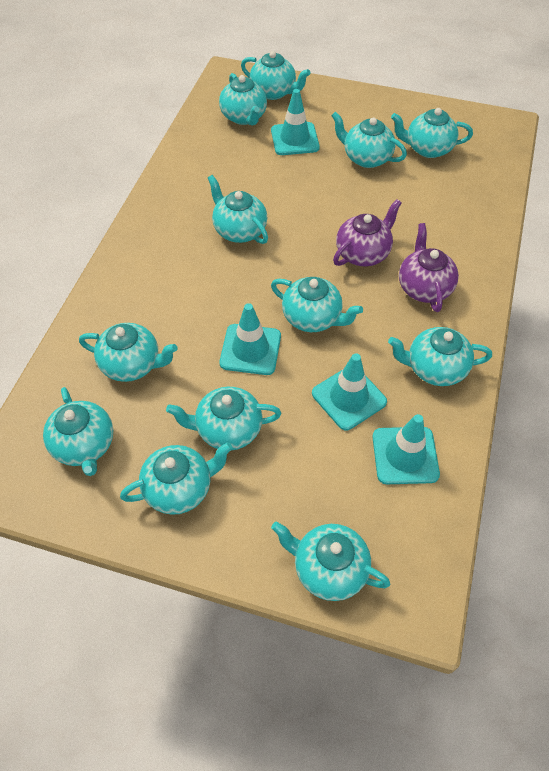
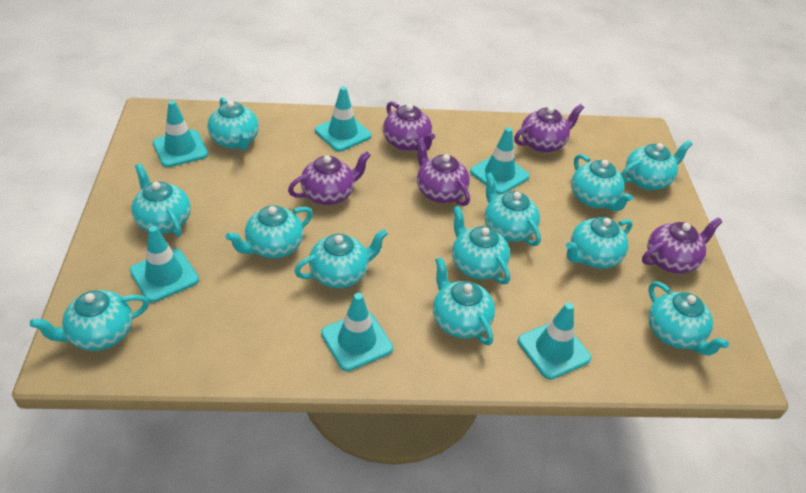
purple teapot: 2 -> 5
turquoise traffic cone: 4 -> 6

